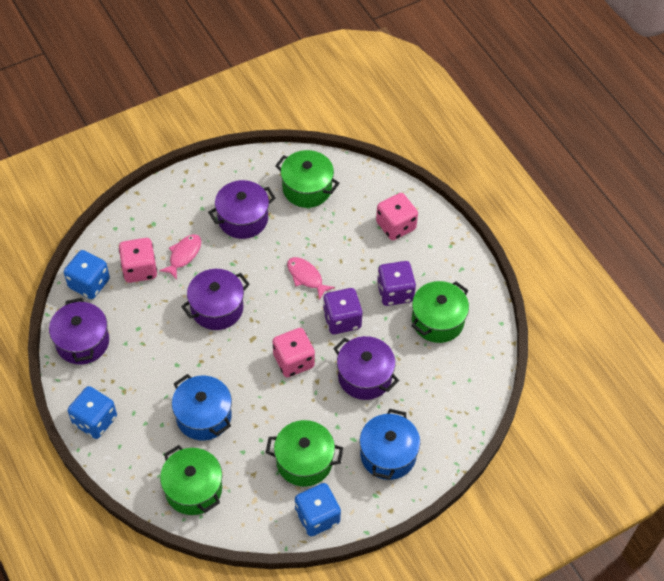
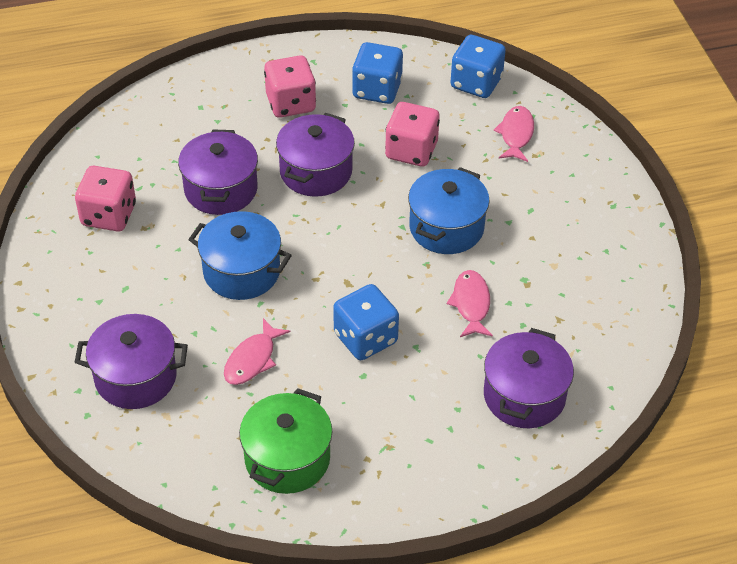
green pot: 4 -> 1
pink fish: 2 -> 3
purple dice: 2 -> 0

